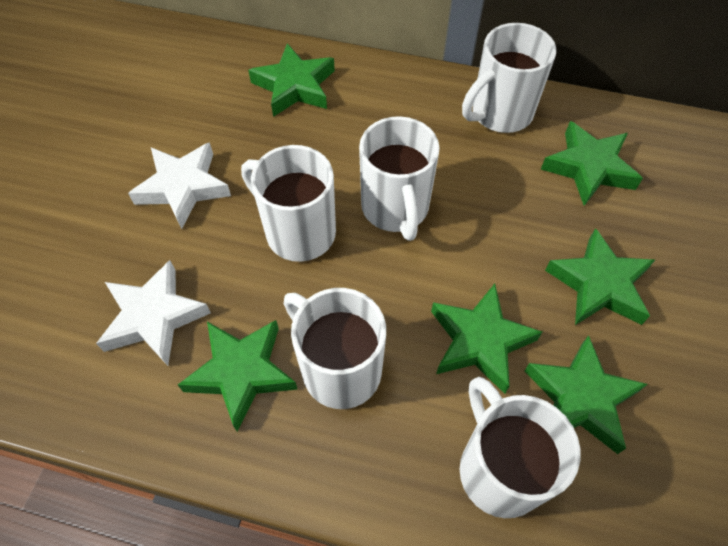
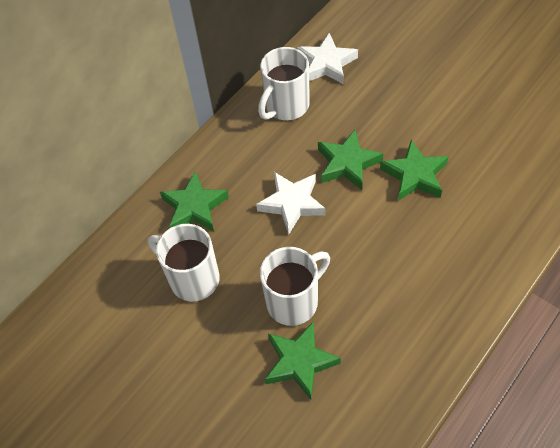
green star: 6 -> 4
white mug: 5 -> 3

